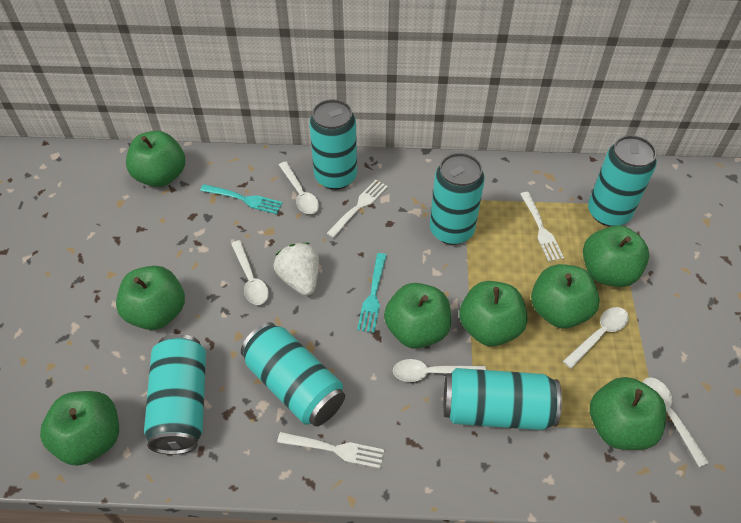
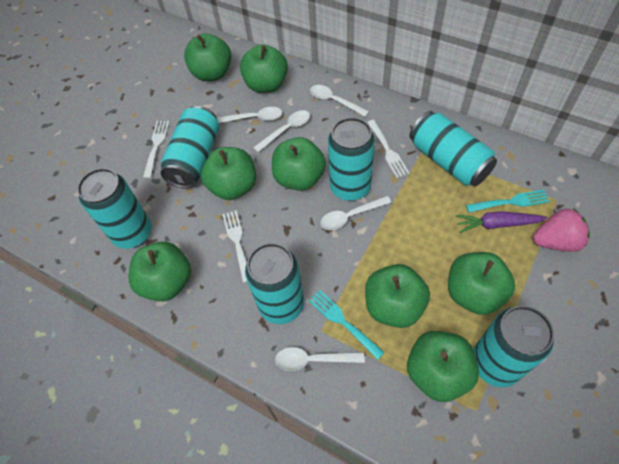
pink strawberry: 0 -> 1
purple carrot: 0 -> 1
white strawberry: 1 -> 0

